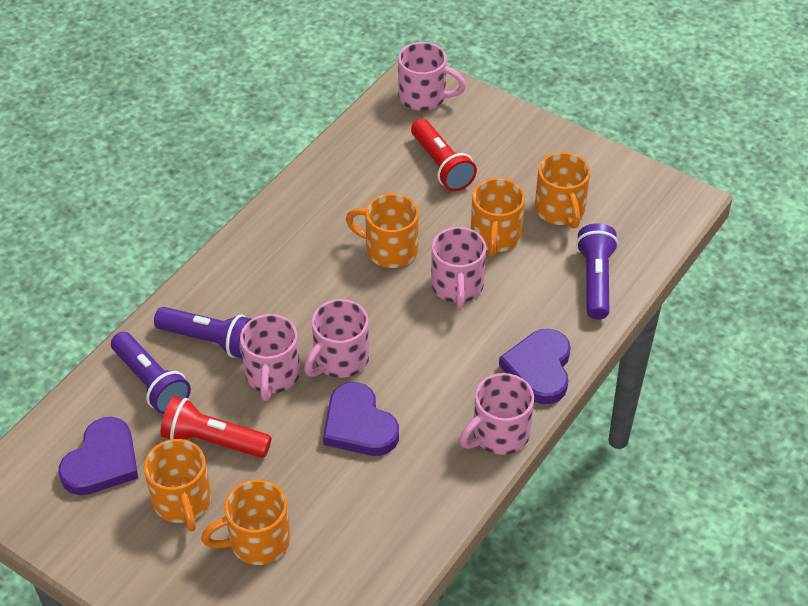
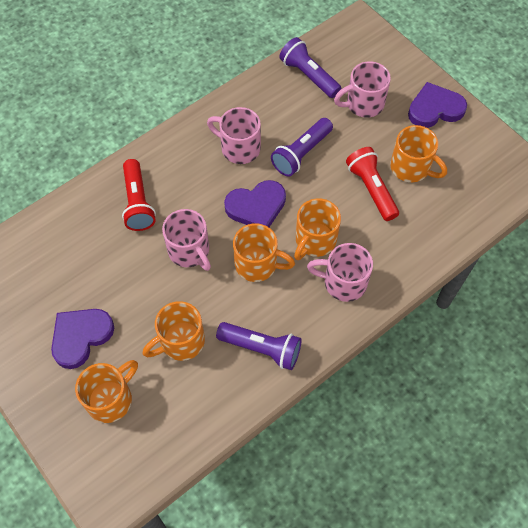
pink mug: 5 -> 4

